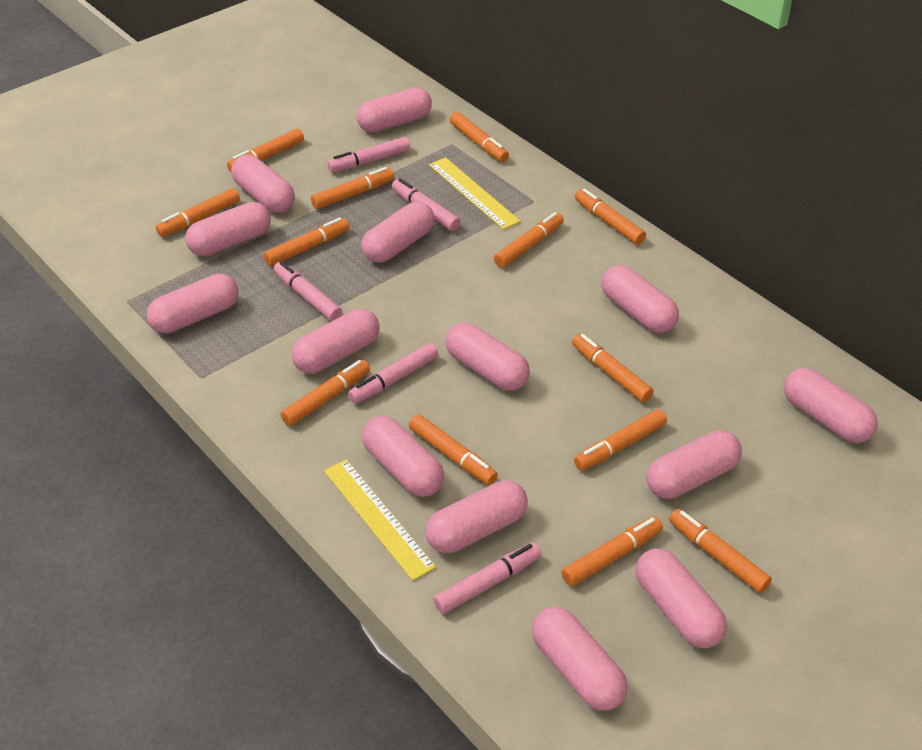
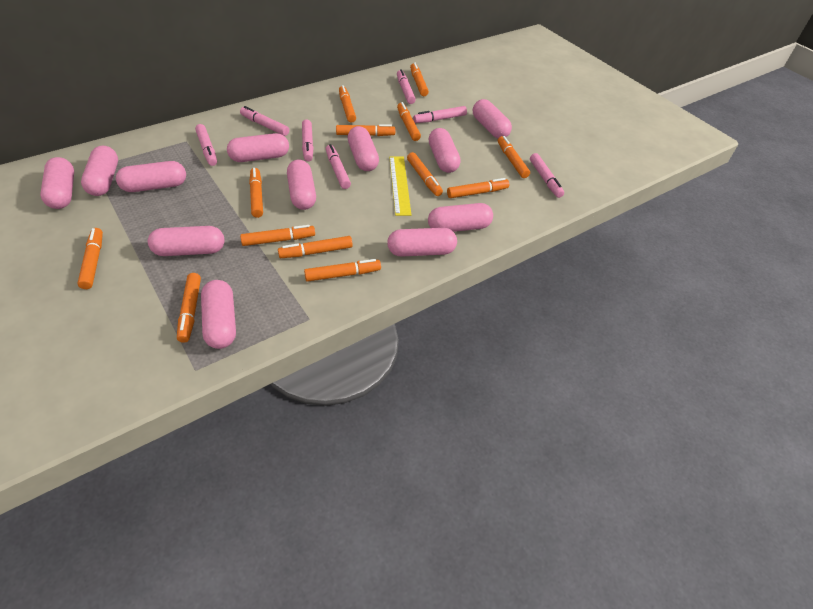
pink capsule: 14 -> 12
pink marker: 5 -> 7
yellow ruler: 2 -> 1

